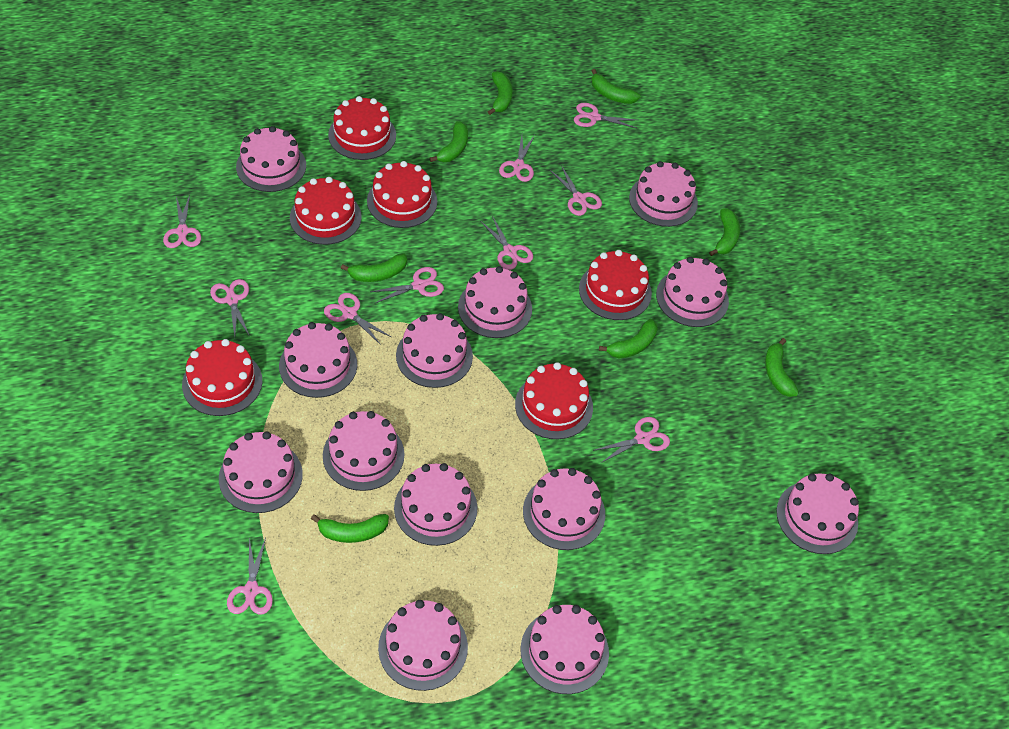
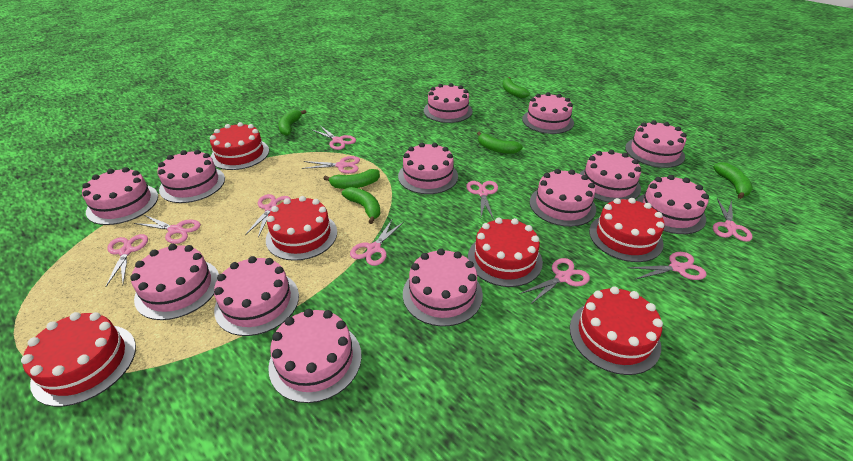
green banana: 8 -> 6

